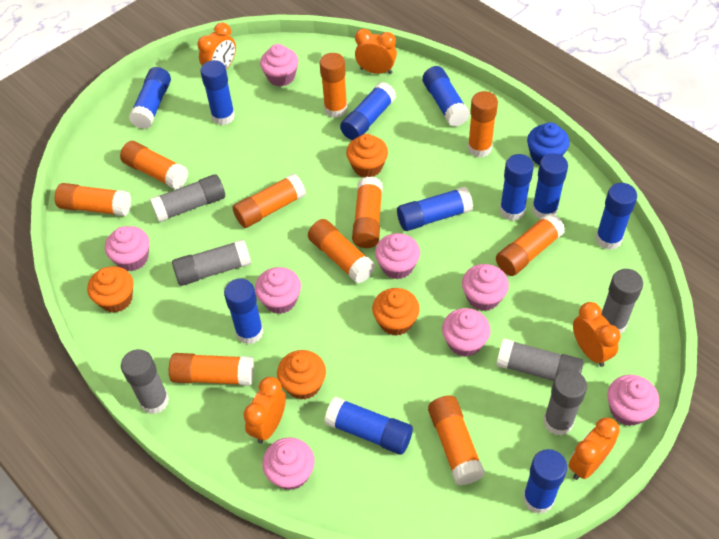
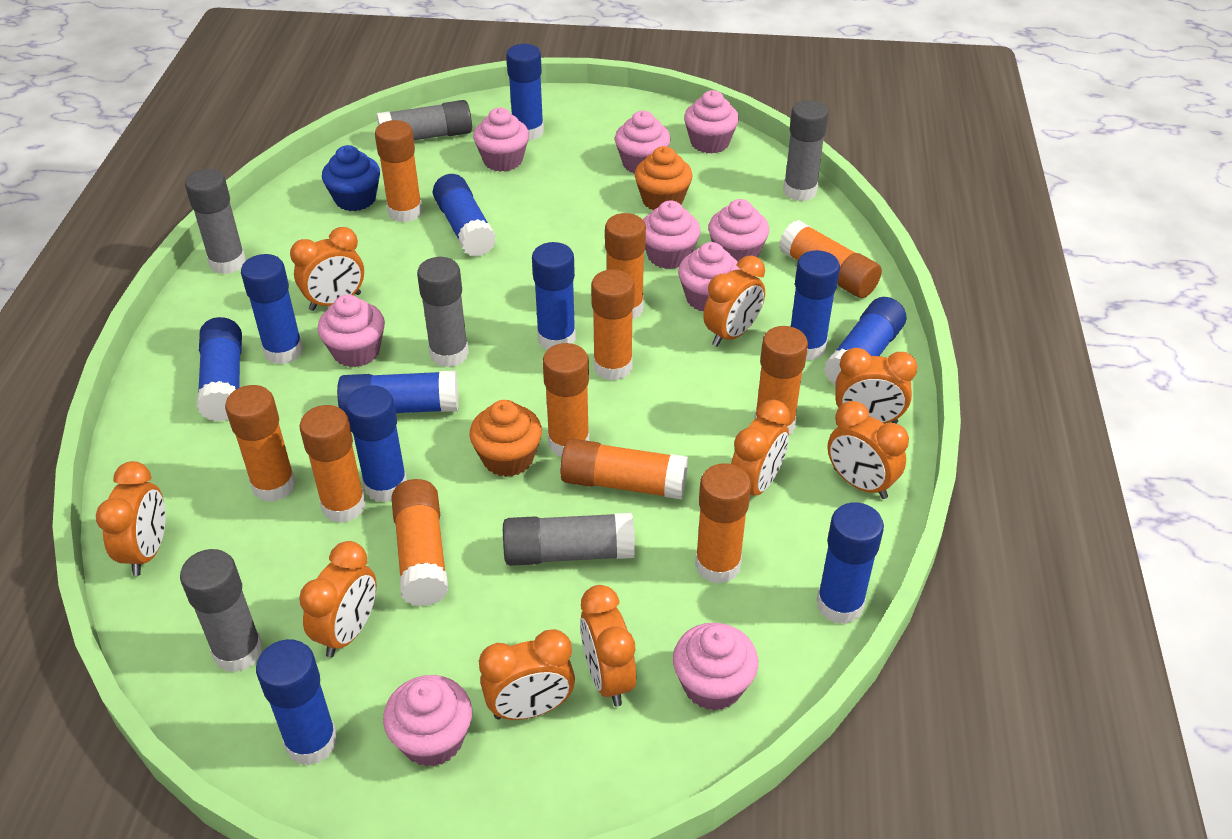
orange clock: 5 -> 9
orange cupcake: 4 -> 2
orange glue stick: 10 -> 11
pink cupcake: 8 -> 9

